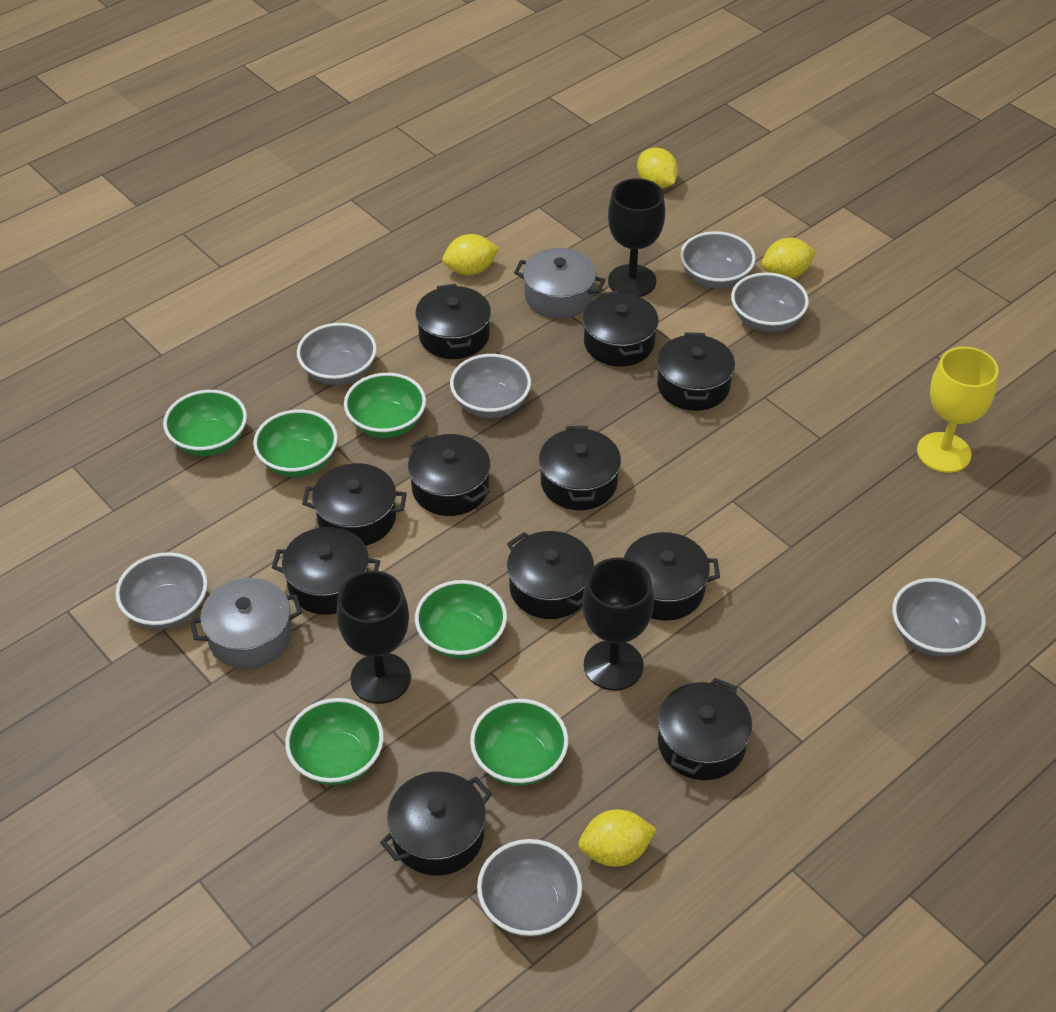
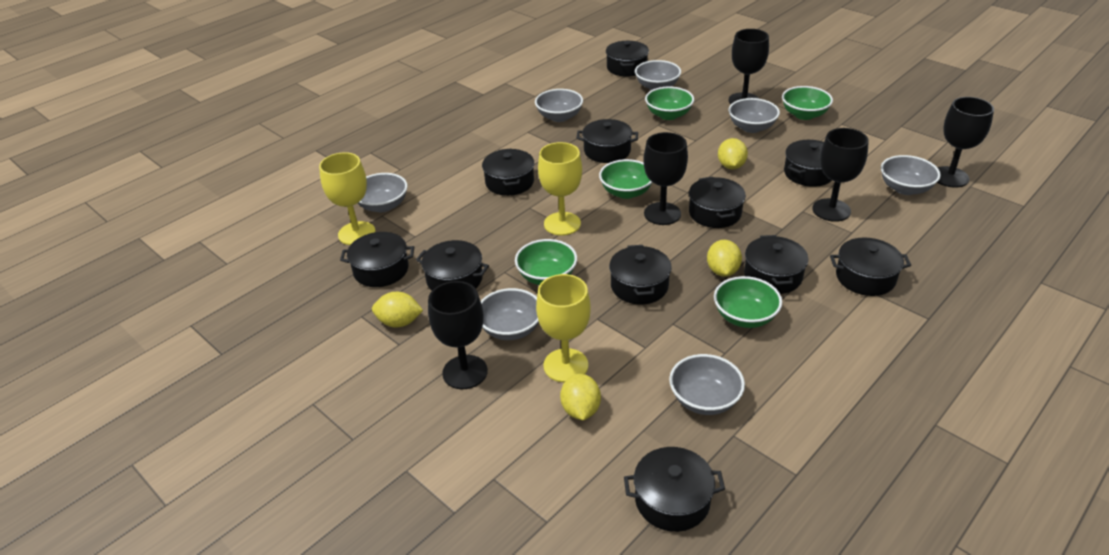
black goblet: 3 -> 5
green bowl: 6 -> 5
grey pot: 2 -> 0
yellow goblet: 1 -> 3

